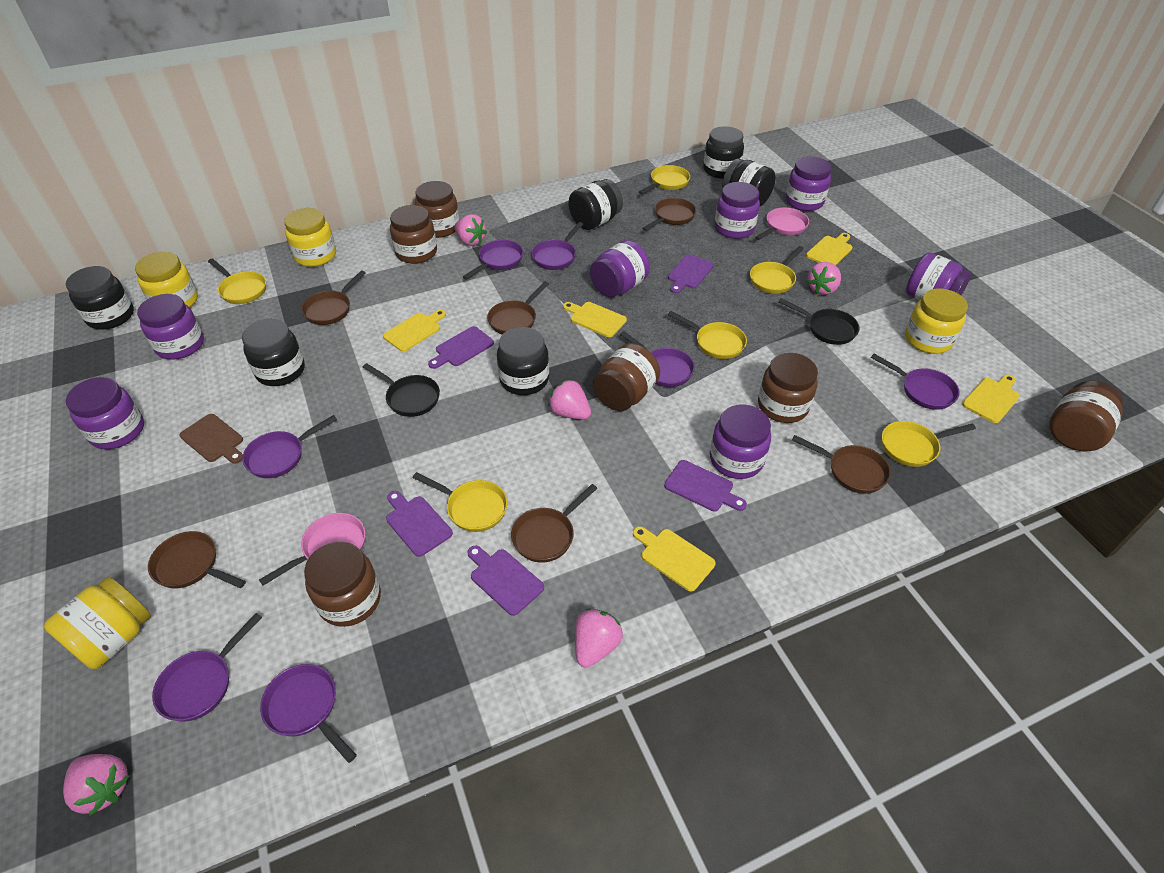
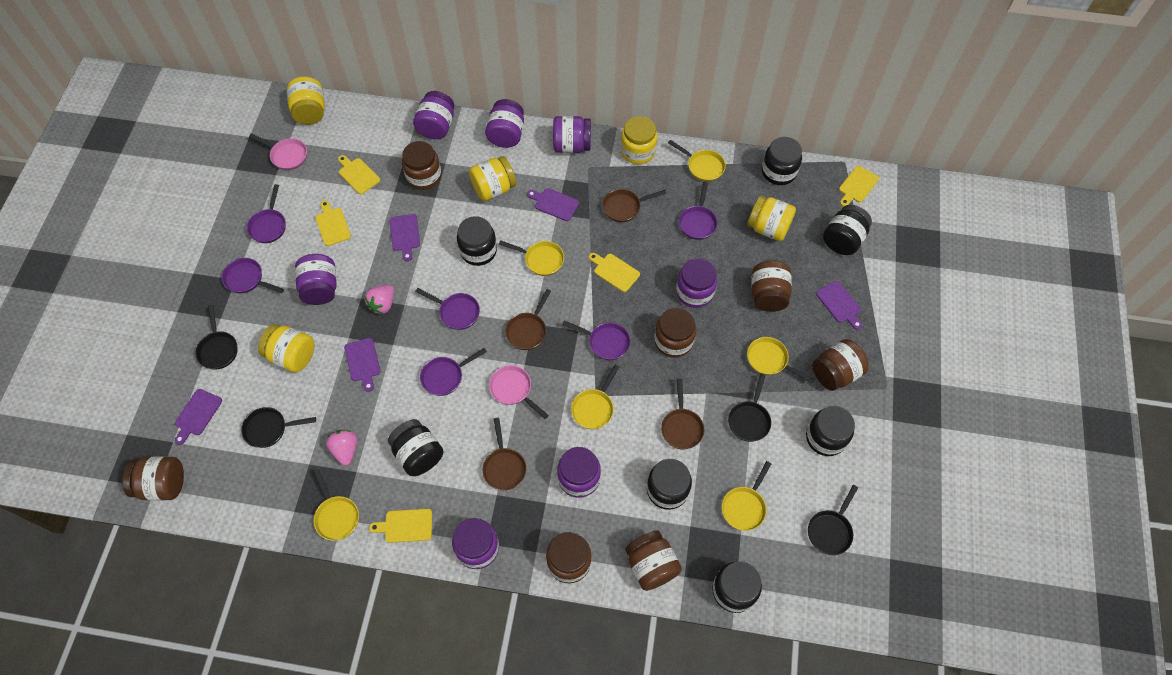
black jar: 6 -> 7
black pan: 2 -> 4
brown cutting board: 1 -> 0
brown jar: 6 -> 7
brown pan: 6 -> 4
pink strawberry: 5 -> 2
purple pan: 7 -> 6
yellow jar: 4 -> 5

